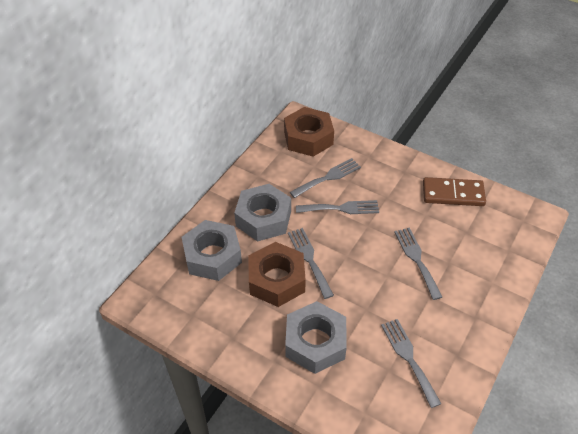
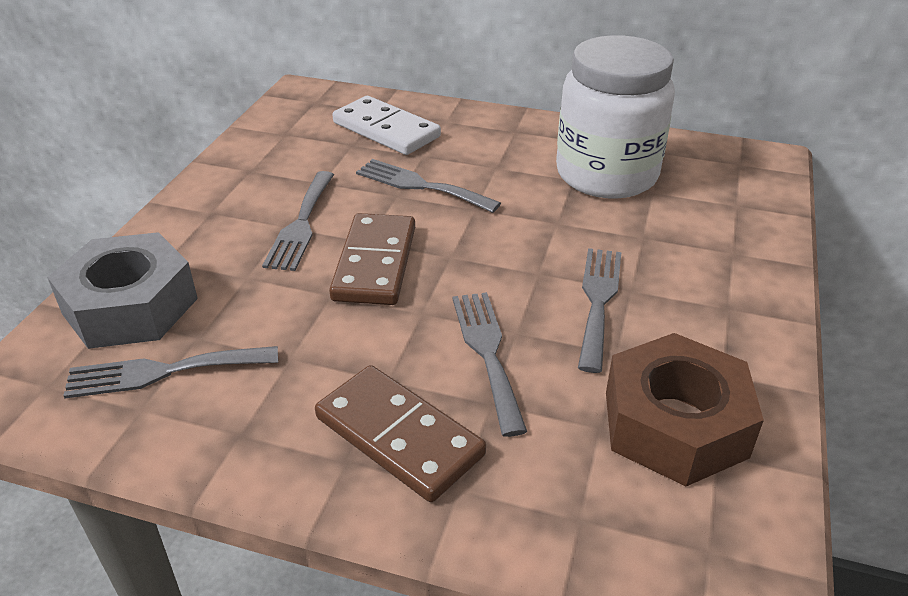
brown domino: 1 -> 2
brown nut: 2 -> 1
grey nut: 3 -> 1
white domino: 0 -> 1
white jar: 0 -> 1

